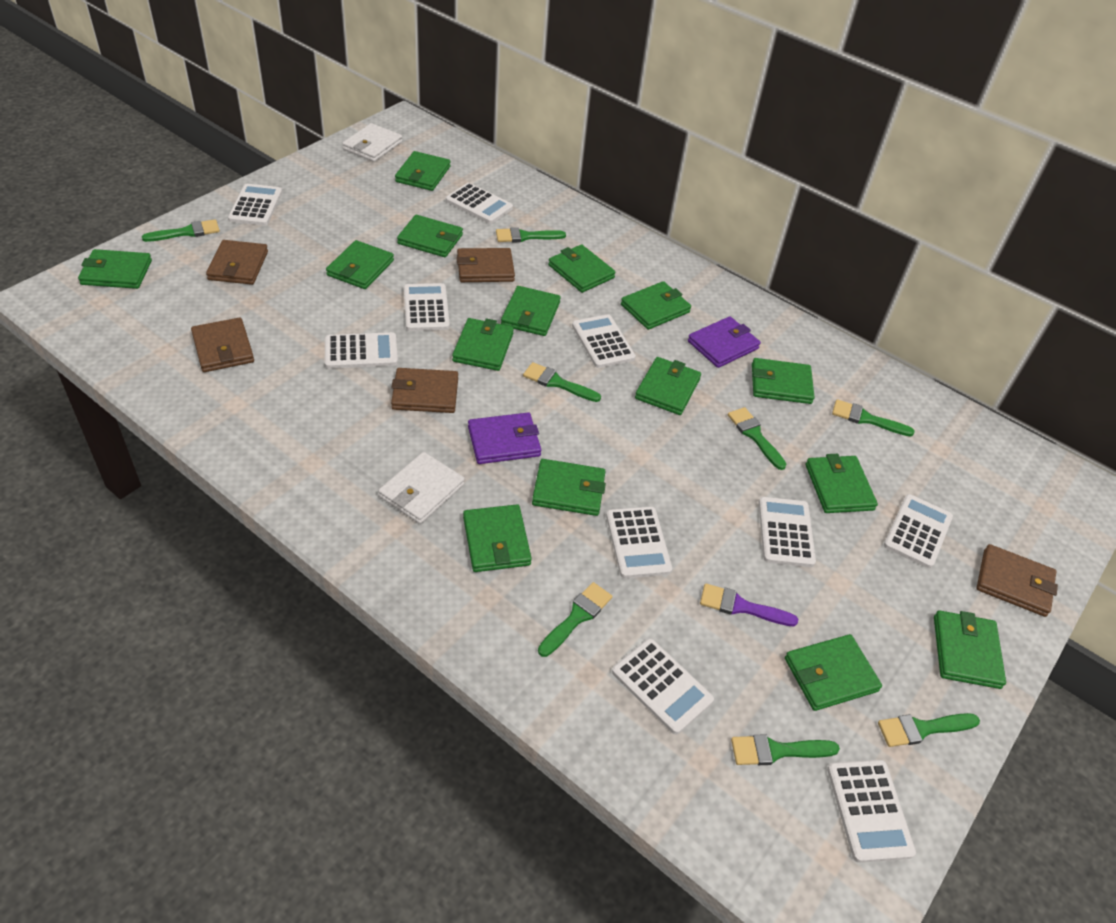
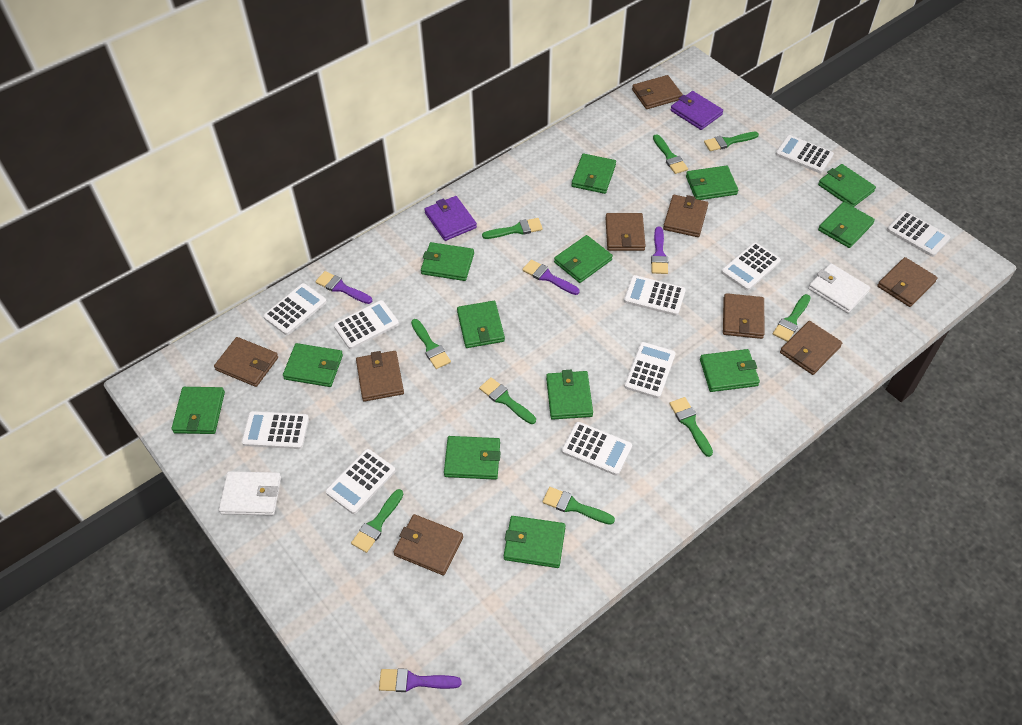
brown wallet: 5 -> 9
green brush: 8 -> 9
green wallet: 15 -> 13
purple brush: 1 -> 4

